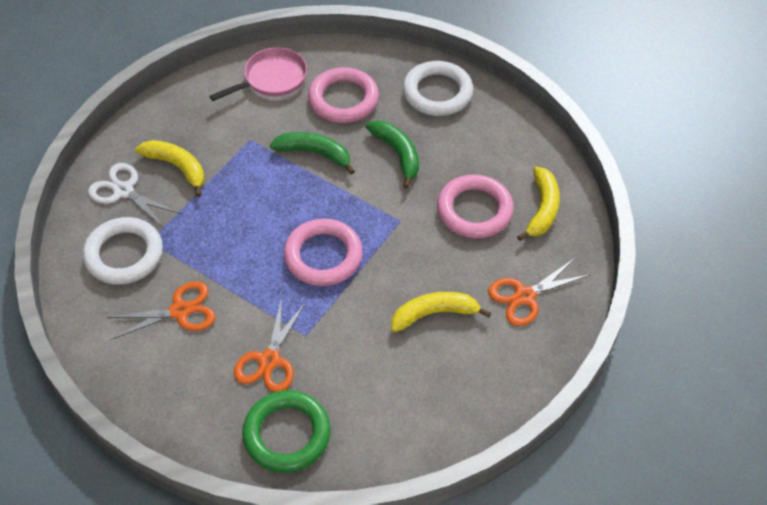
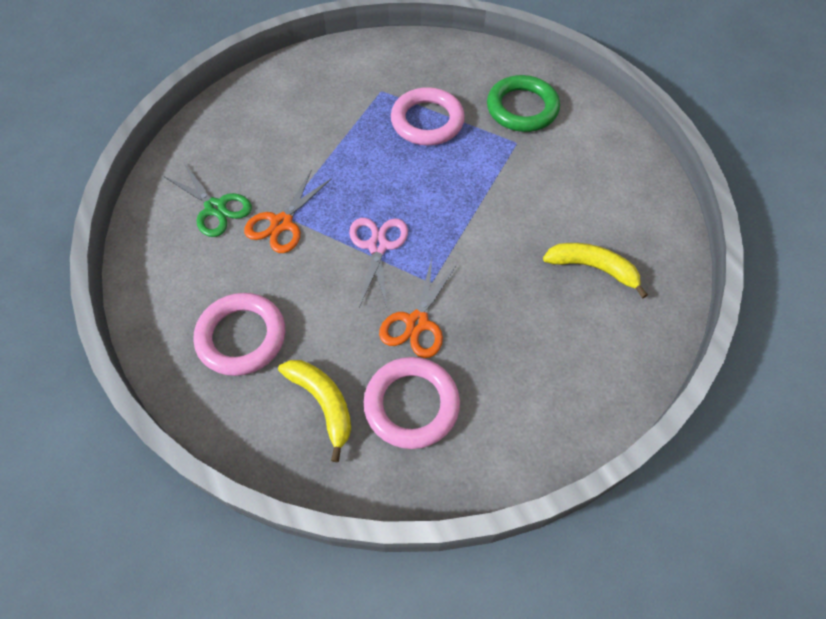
green banana: 2 -> 0
green scissors: 0 -> 1
orange scissors: 3 -> 2
pink pan: 1 -> 0
pink scissors: 0 -> 1
white ring: 2 -> 0
white scissors: 1 -> 0
yellow banana: 3 -> 2

